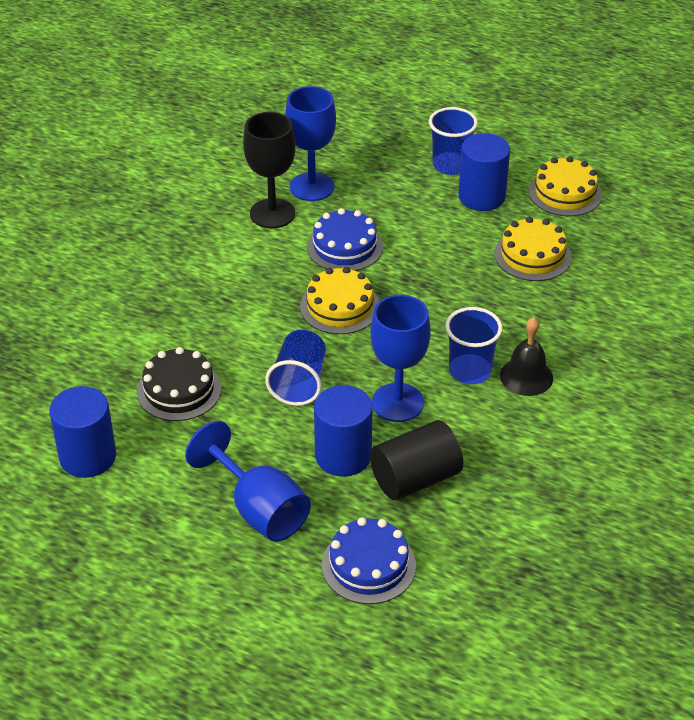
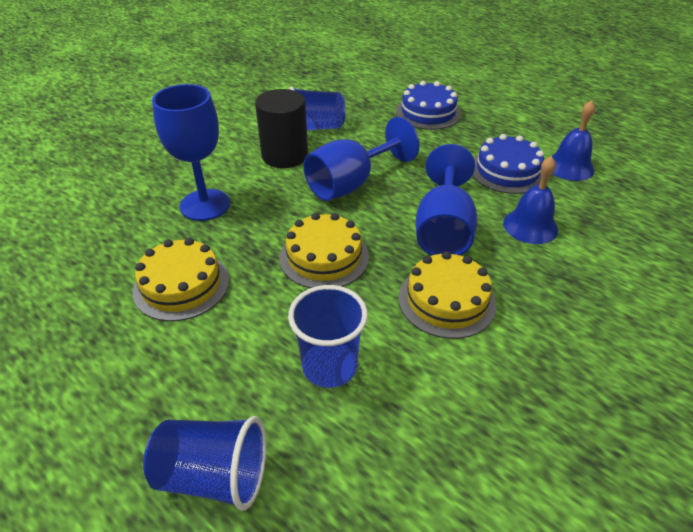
black bell: 1 -> 0
black cake: 1 -> 0
black goblet: 1 -> 0
blue bell: 0 -> 2
blue cylinder: 3 -> 0

